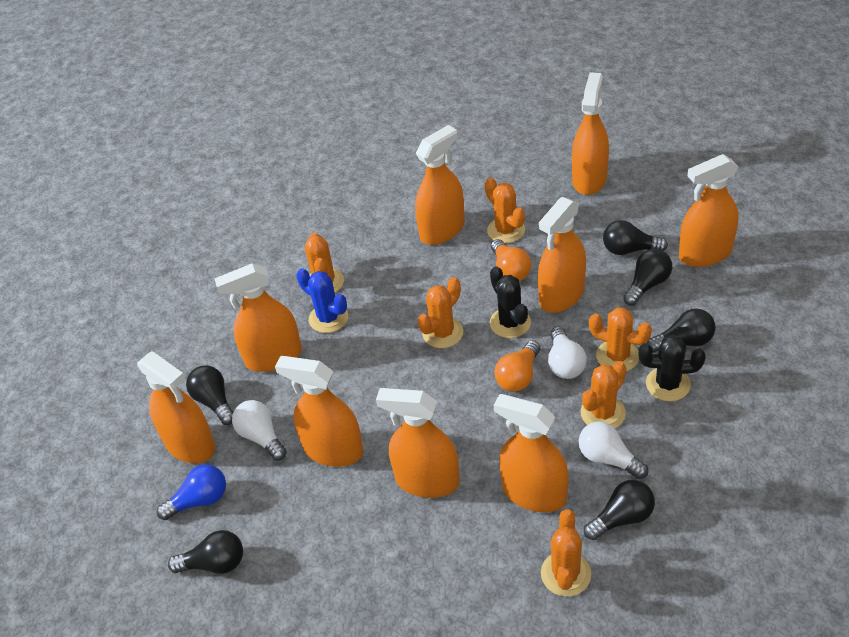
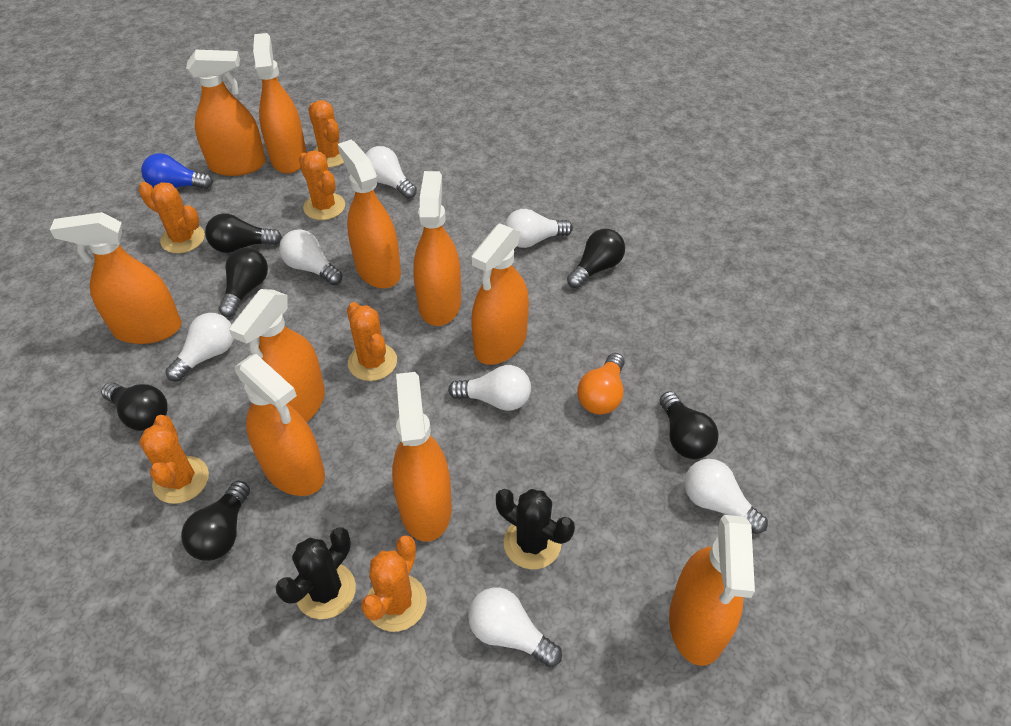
blue cactus: 1 -> 0
orange light bulb: 2 -> 1
orange spray bottle: 9 -> 10
white light bulb: 3 -> 7

